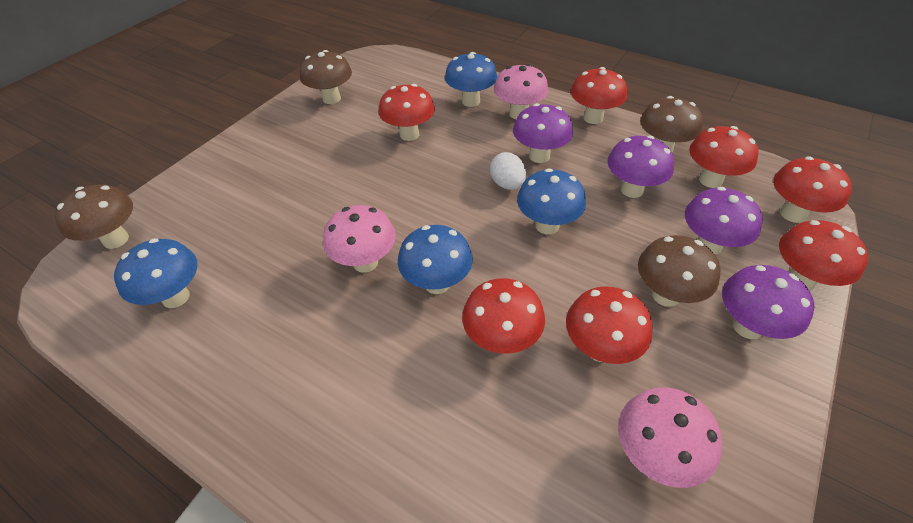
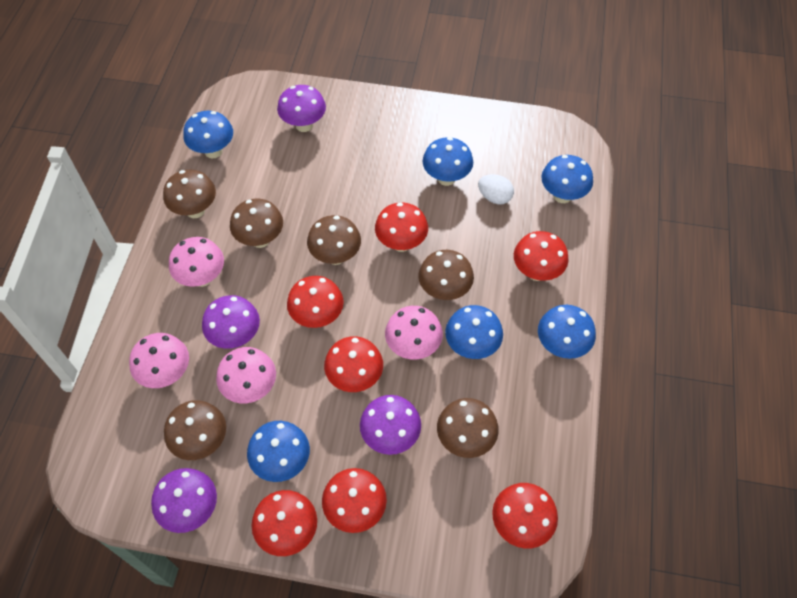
blue mushroom: 4 -> 6
brown mushroom: 4 -> 6
pink mushroom: 3 -> 4

